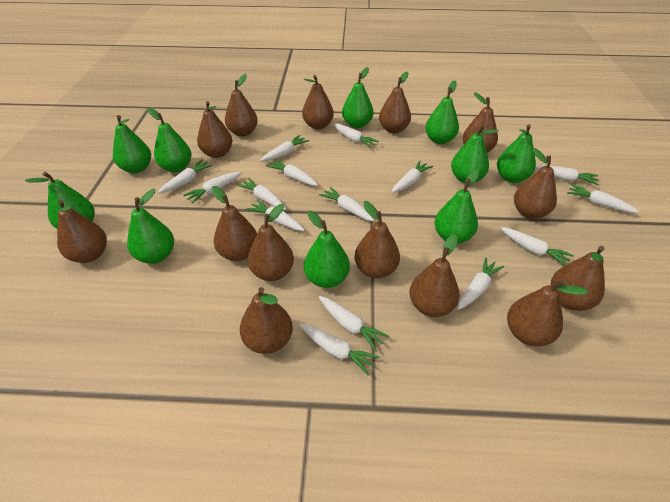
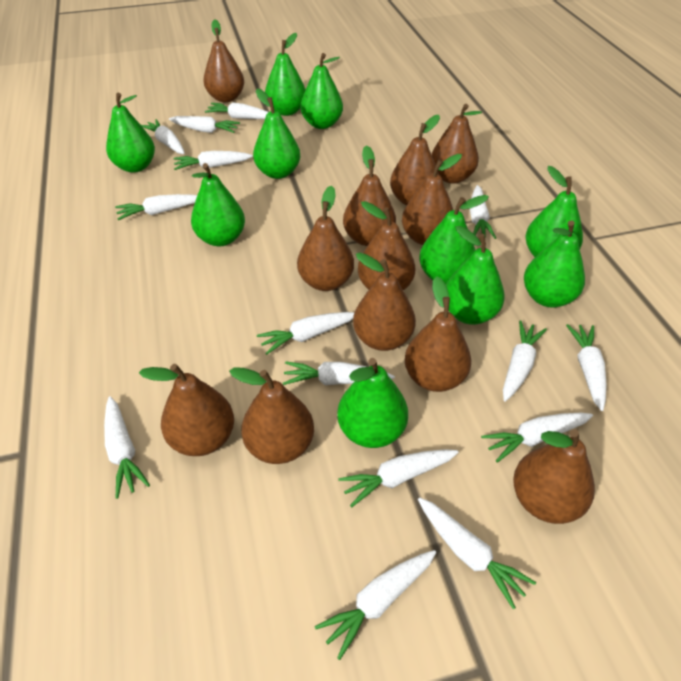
brown pear: 14 -> 12

